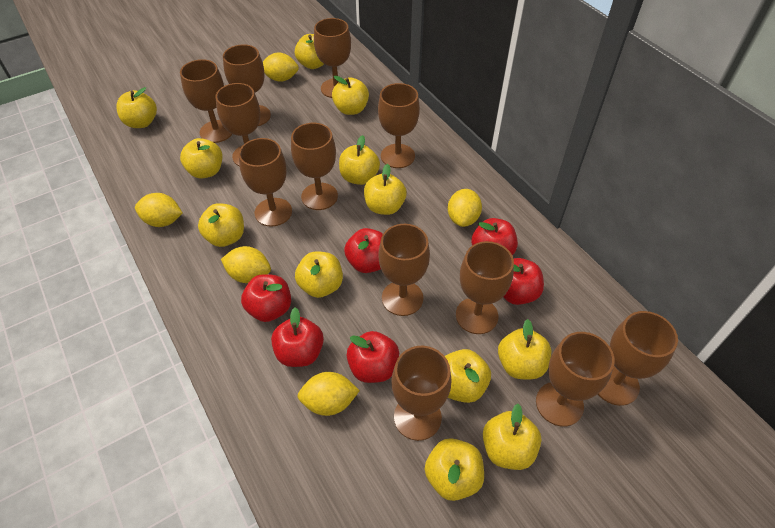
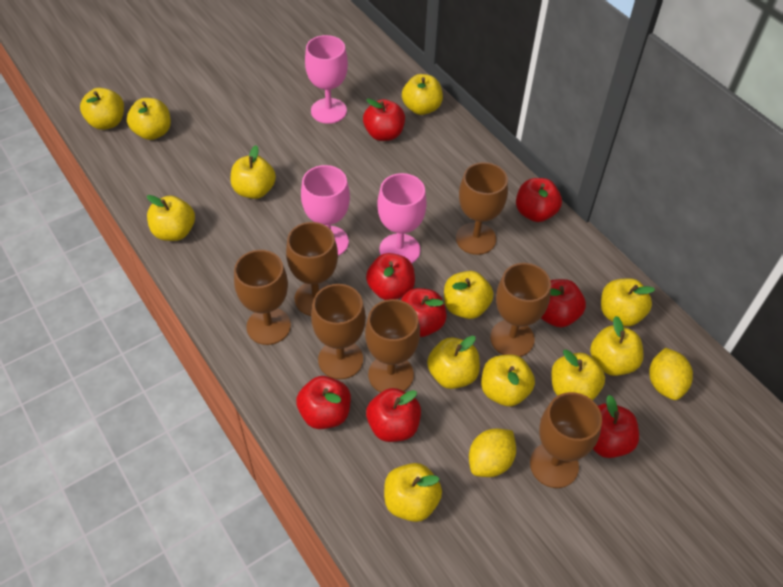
brown goblet: 12 -> 7
pink goblet: 0 -> 3
red apple: 6 -> 8
yellow lemon: 5 -> 2

